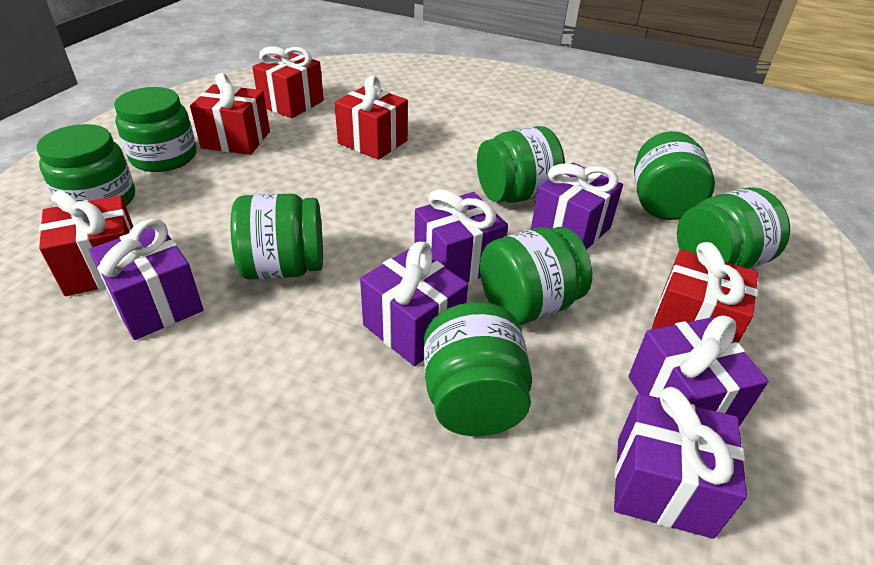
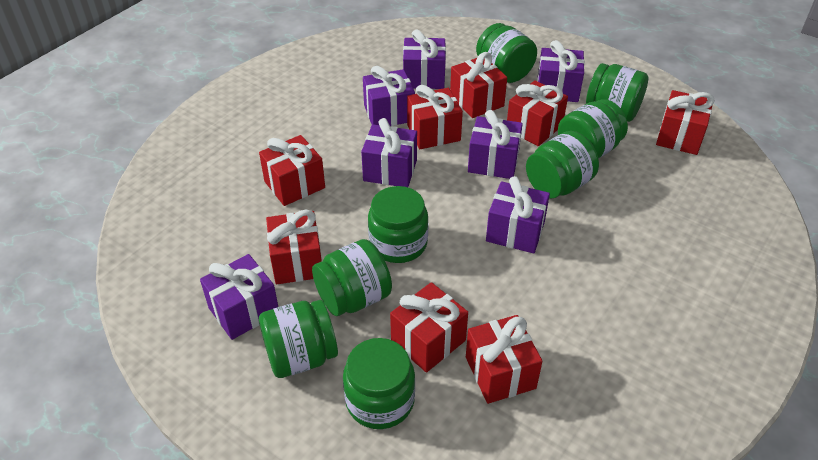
purple gift: 6 -> 7
red gift: 5 -> 8

